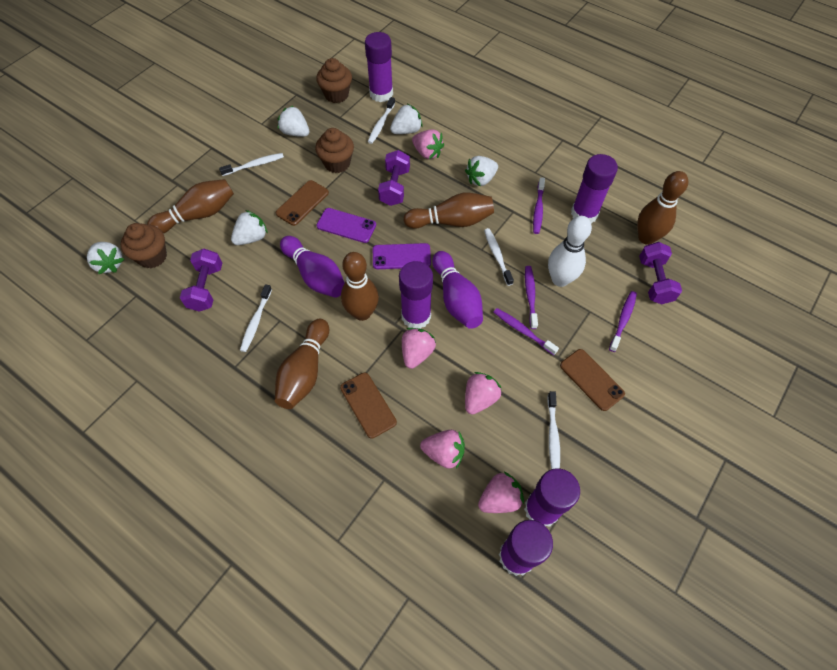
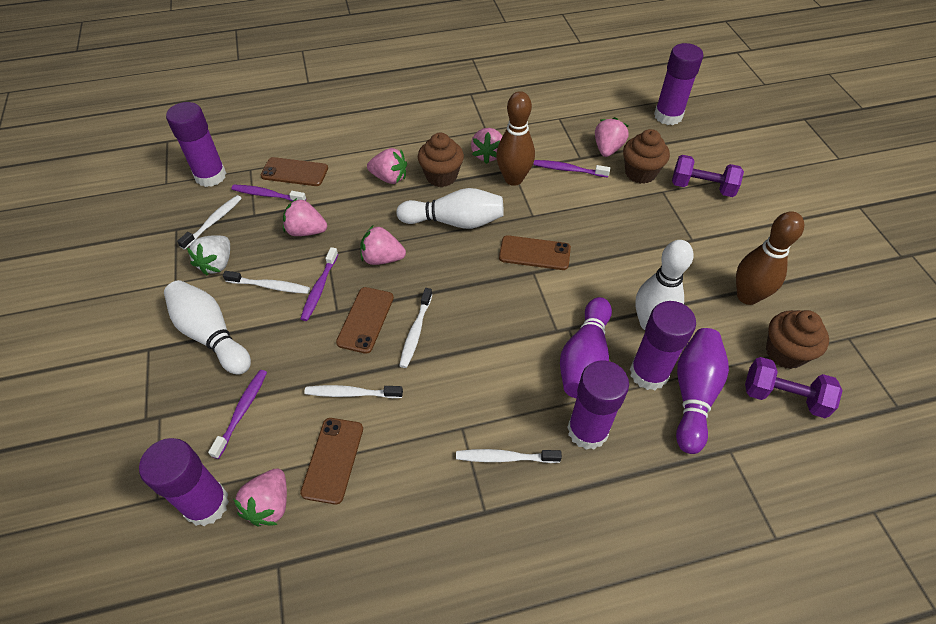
brown bowling pin: 5 -> 2
brown phone: 3 -> 4
pink strawberry: 5 -> 6
purple dumbbell: 3 -> 2
purple phone: 2 -> 0
white bowling pin: 1 -> 3
white strawberry: 5 -> 1

